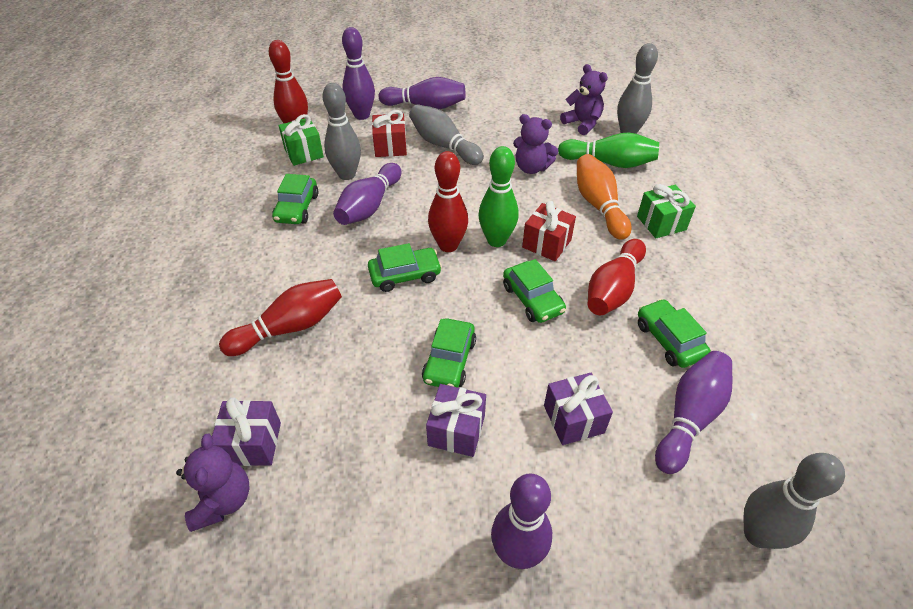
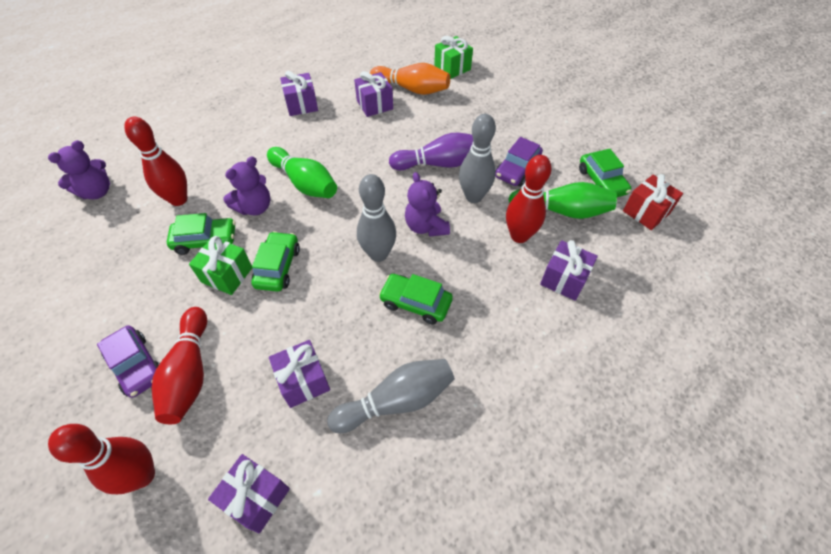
green car: 5 -> 4
grey bowling pin: 4 -> 3
purple bowling pin: 5 -> 1
purple car: 0 -> 2
purple gift: 3 -> 5
red gift: 2 -> 1

